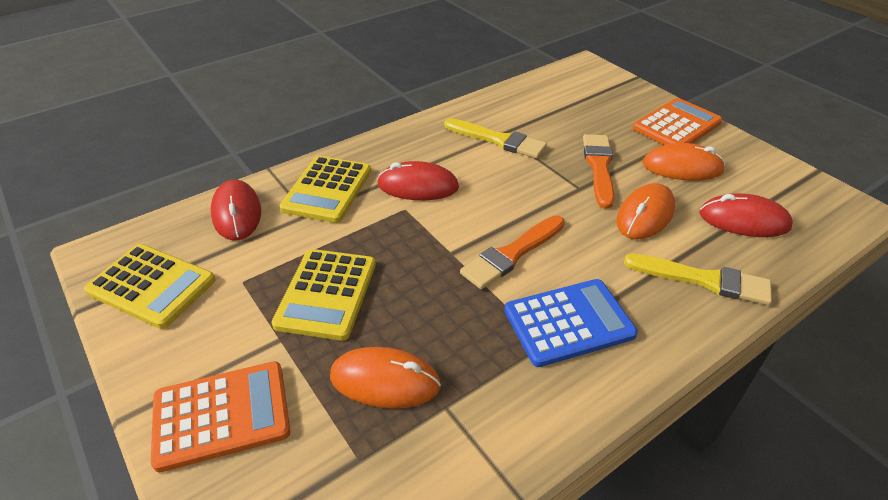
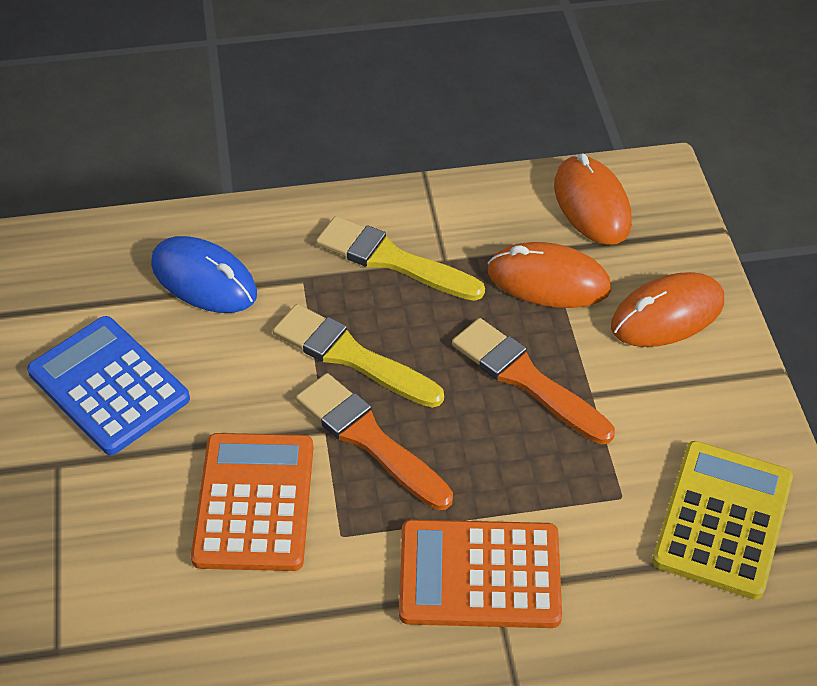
blue mouse: 0 -> 1
red mouse: 3 -> 0
yellow calculator: 3 -> 1

